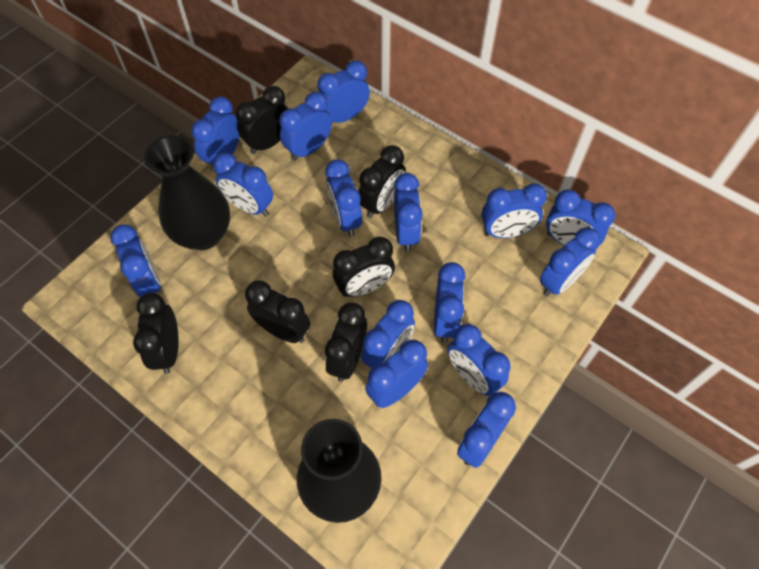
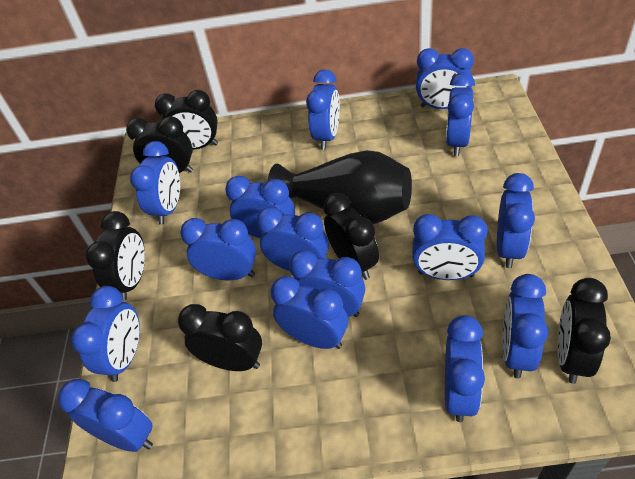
black vase: 2 -> 1

